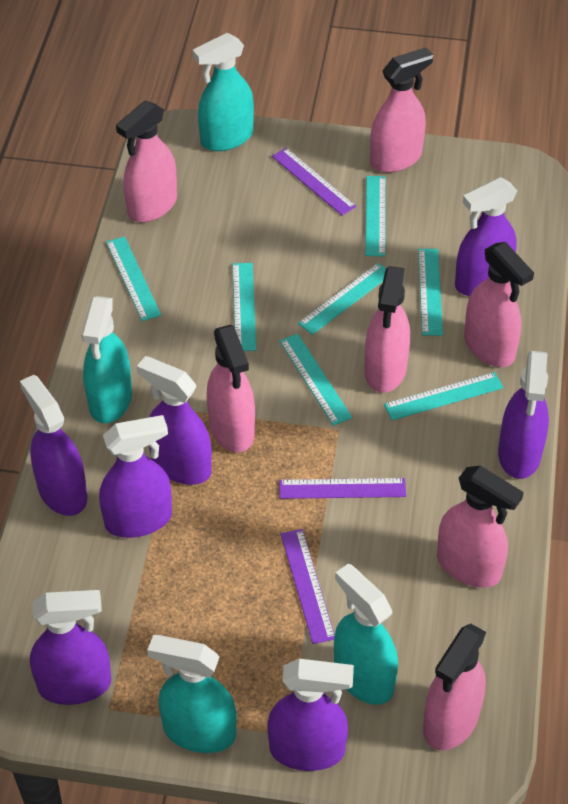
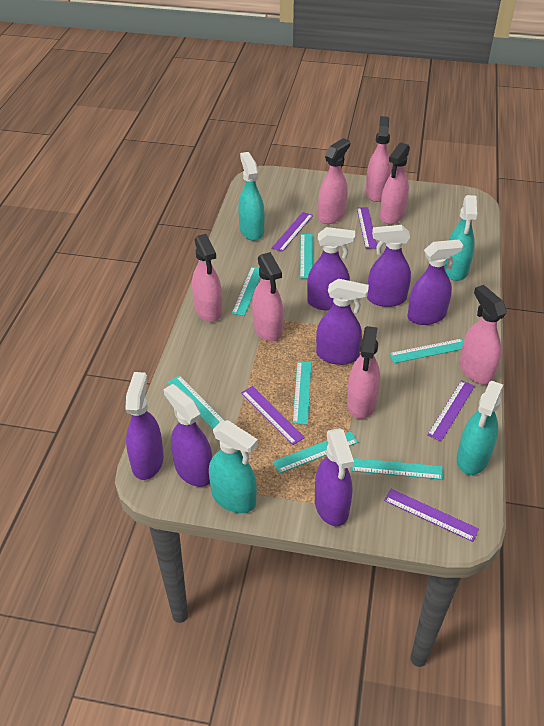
purple ruler: 3 -> 5

